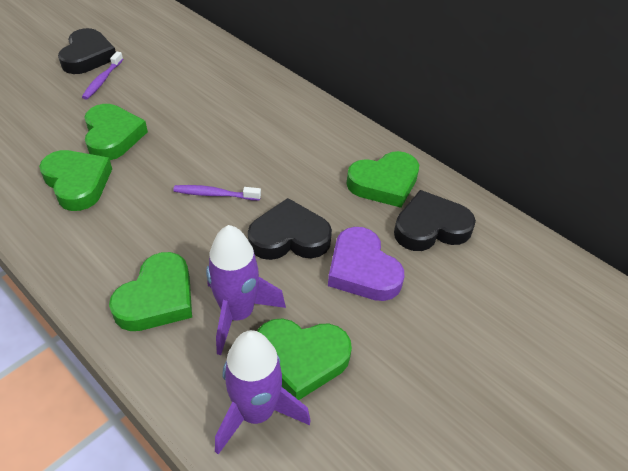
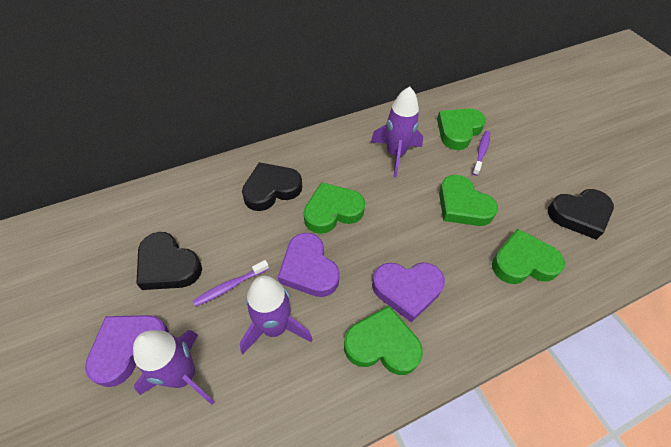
purple heart: 1 -> 3
purple rocket: 2 -> 3

